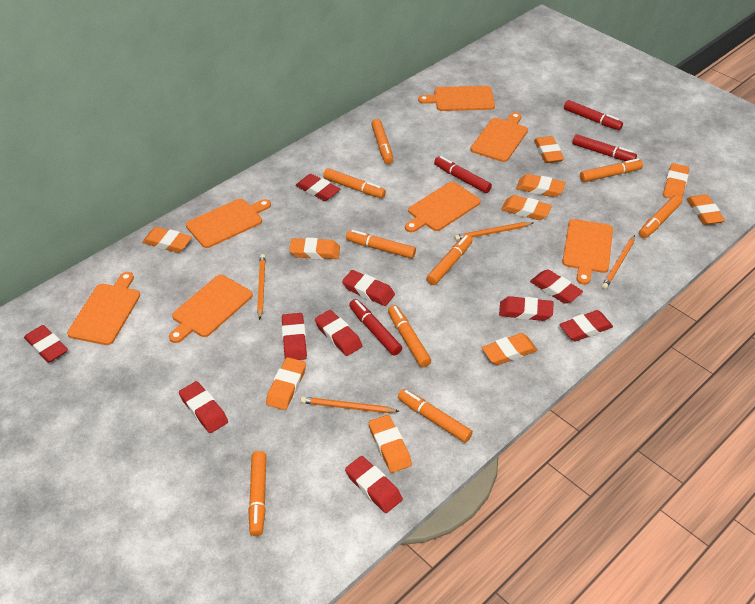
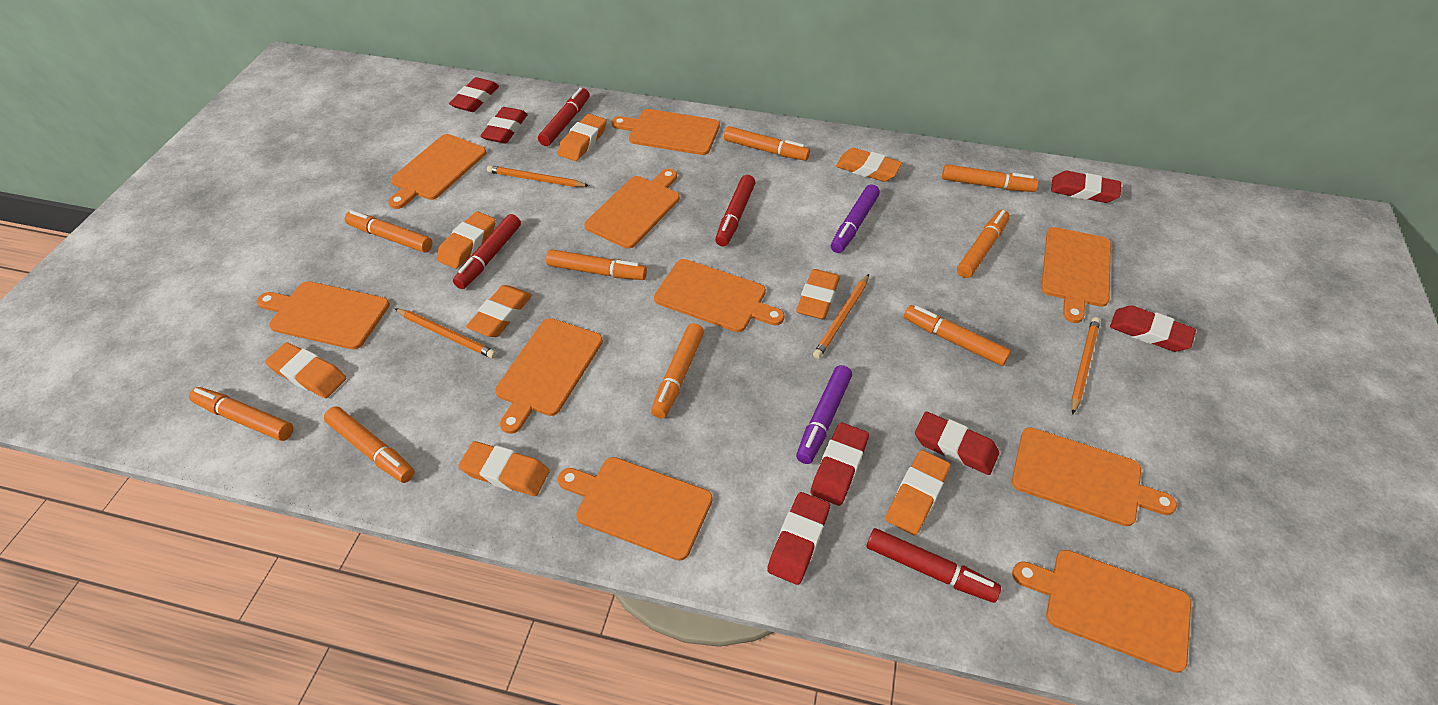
orange cutting board: 7 -> 10
orange eraser: 10 -> 8
purple marker: 0 -> 2
red eraser: 10 -> 7

